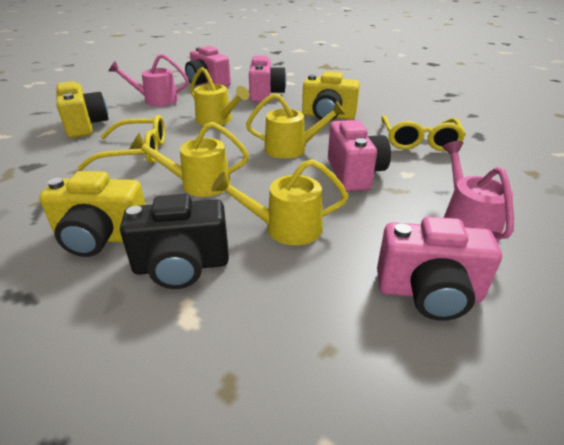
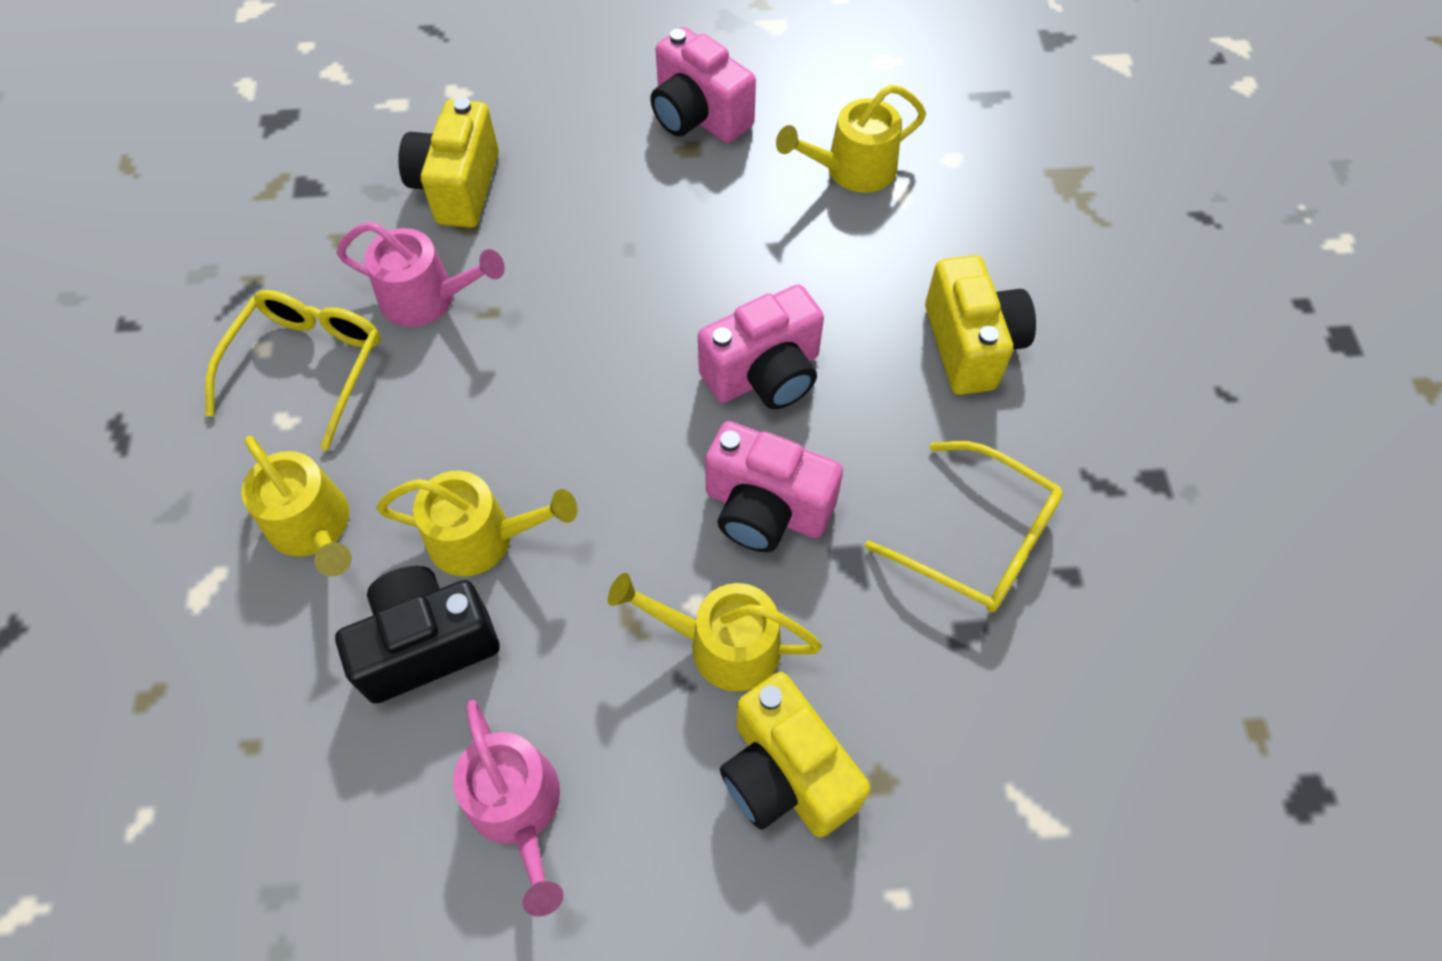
pink camera: 4 -> 3

